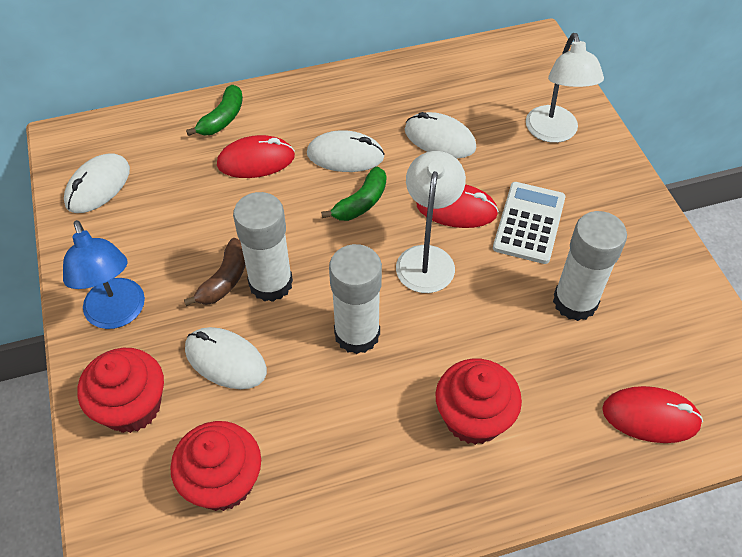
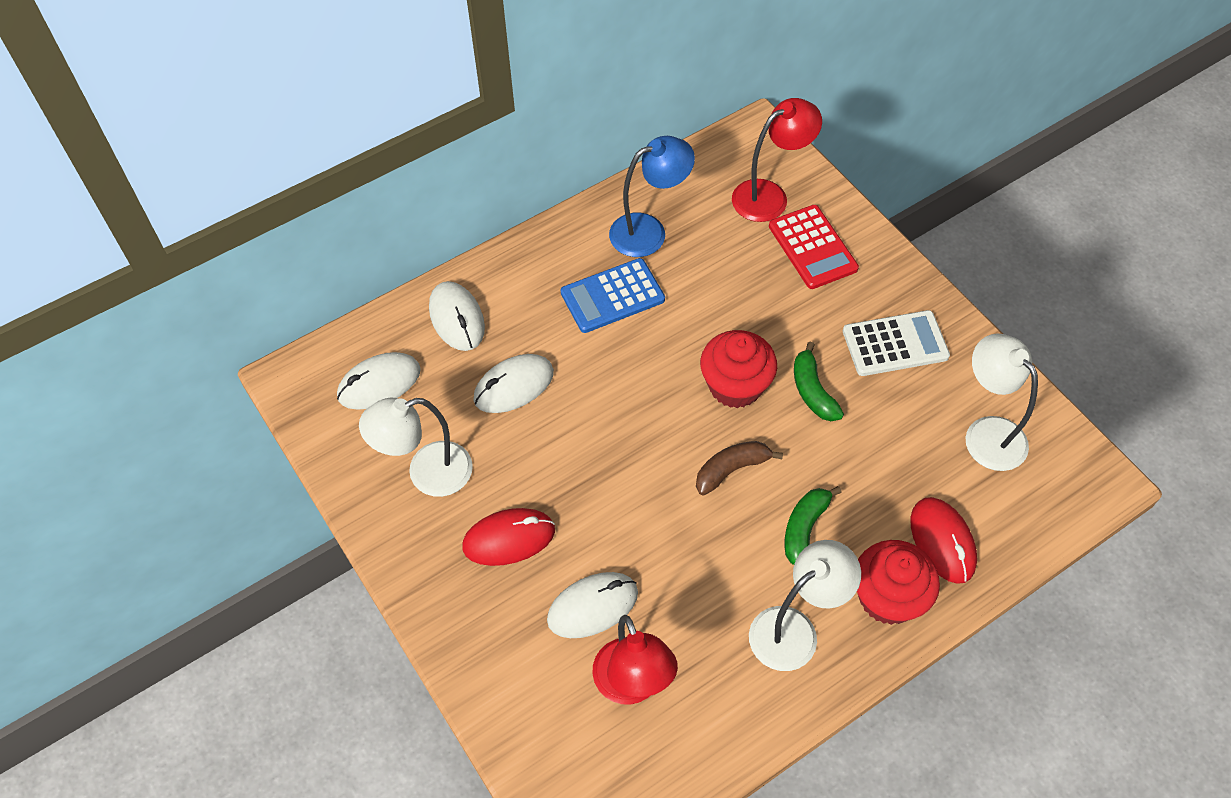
blue calculator: 0 -> 1
red calculator: 0 -> 1
red cupcake: 3 -> 2
red lamp: 0 -> 2
red mouse: 3 -> 2
white glue stick: 3 -> 0
white lamp: 2 -> 3

